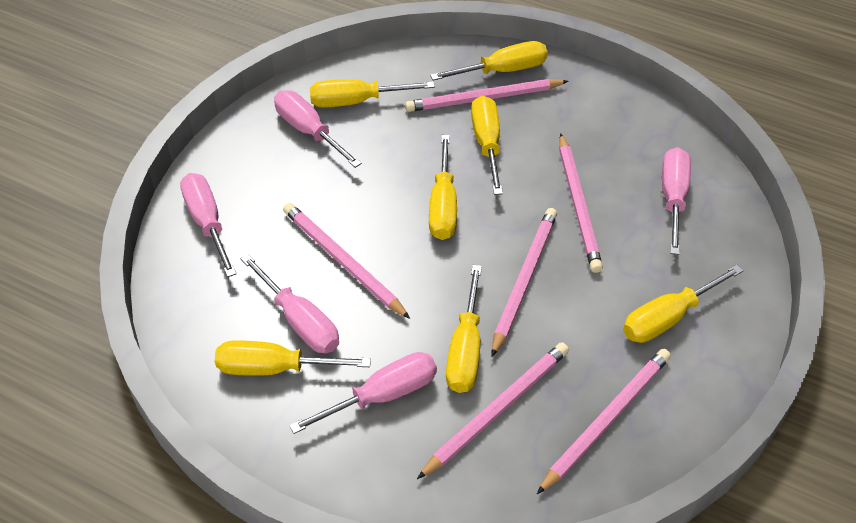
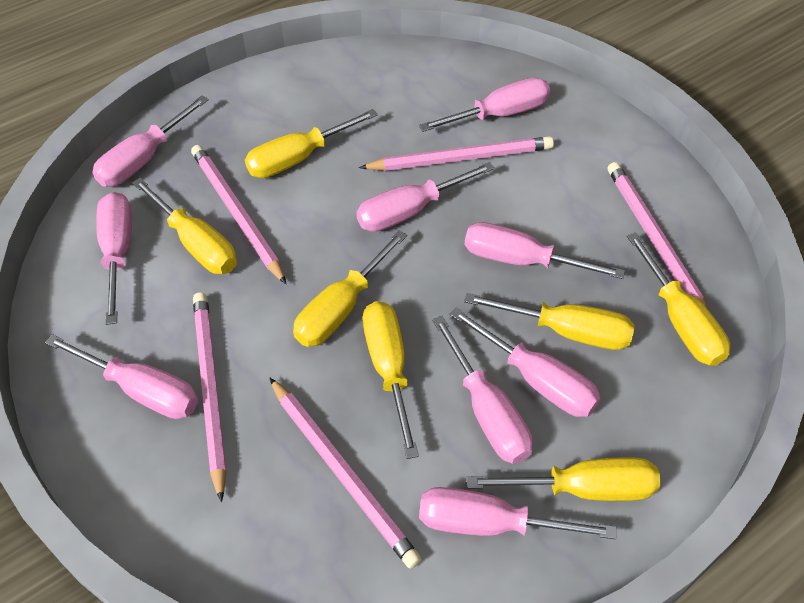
pink pencil: 6 -> 5
pink screwdriver: 5 -> 9

